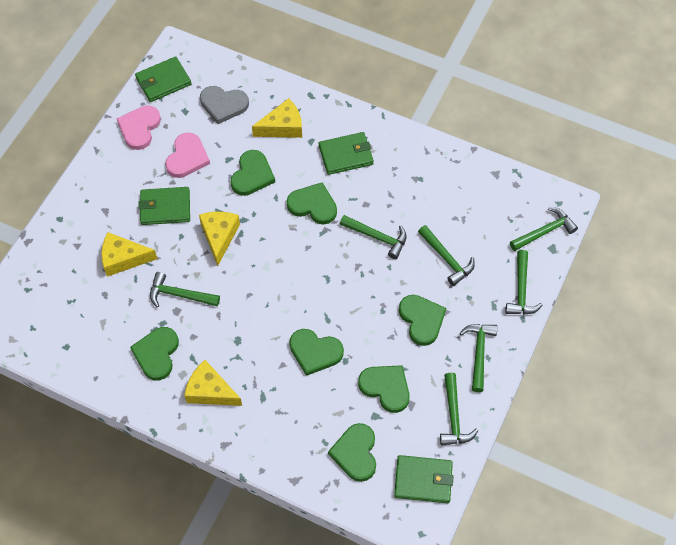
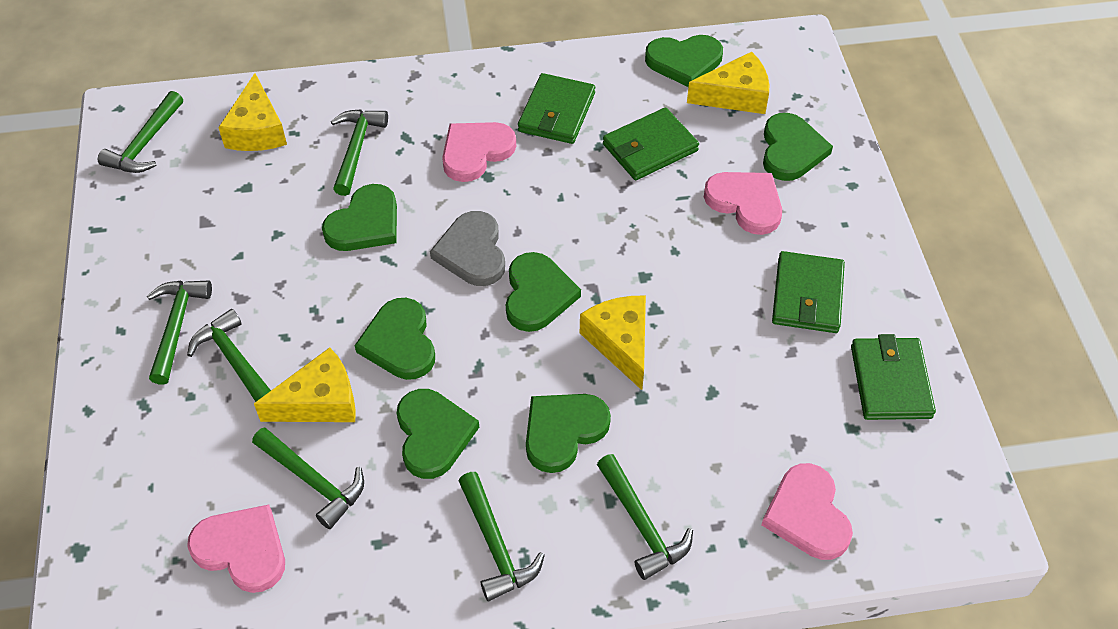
pink heart: 2 -> 4

